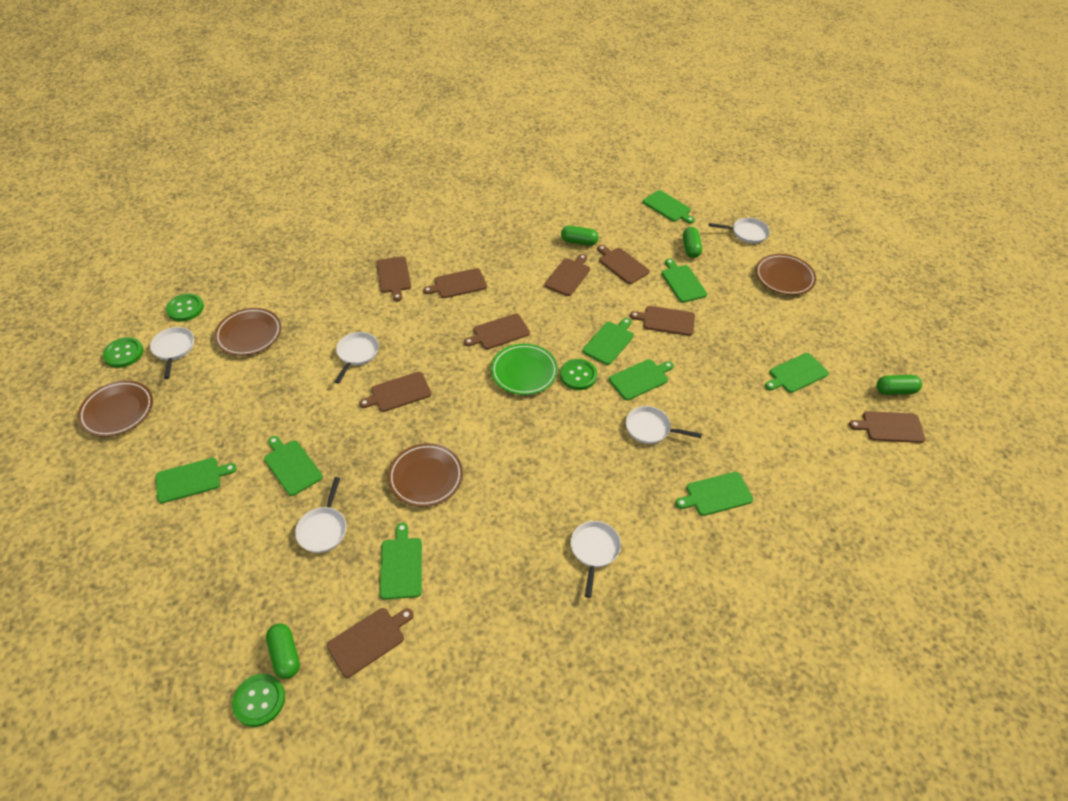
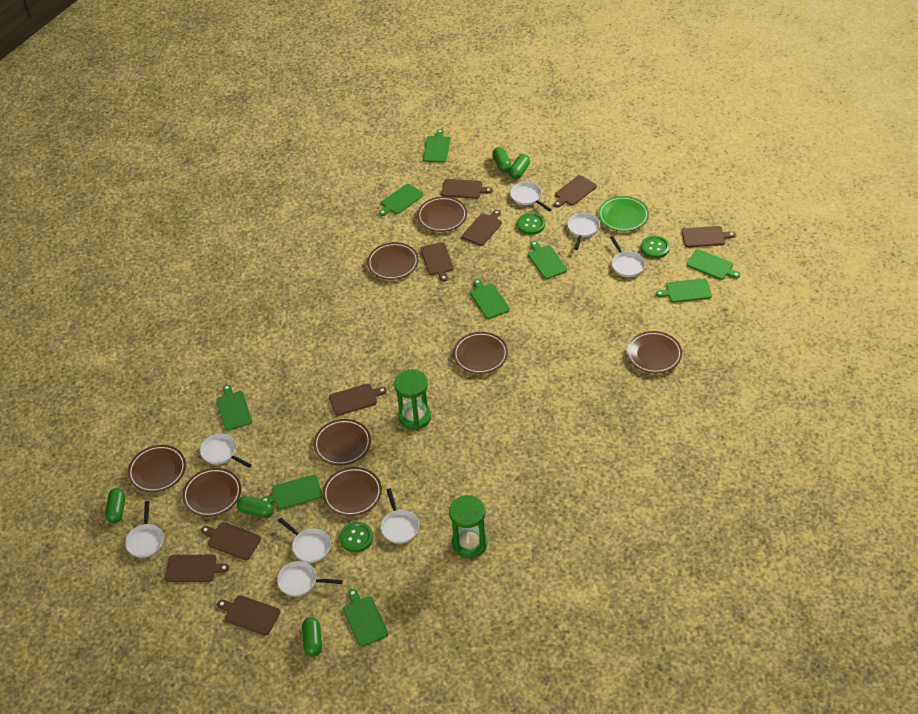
brown plate: 4 -> 8
green button: 4 -> 3
green capsule: 4 -> 5
green hourglass: 0 -> 2
white pan: 6 -> 8

